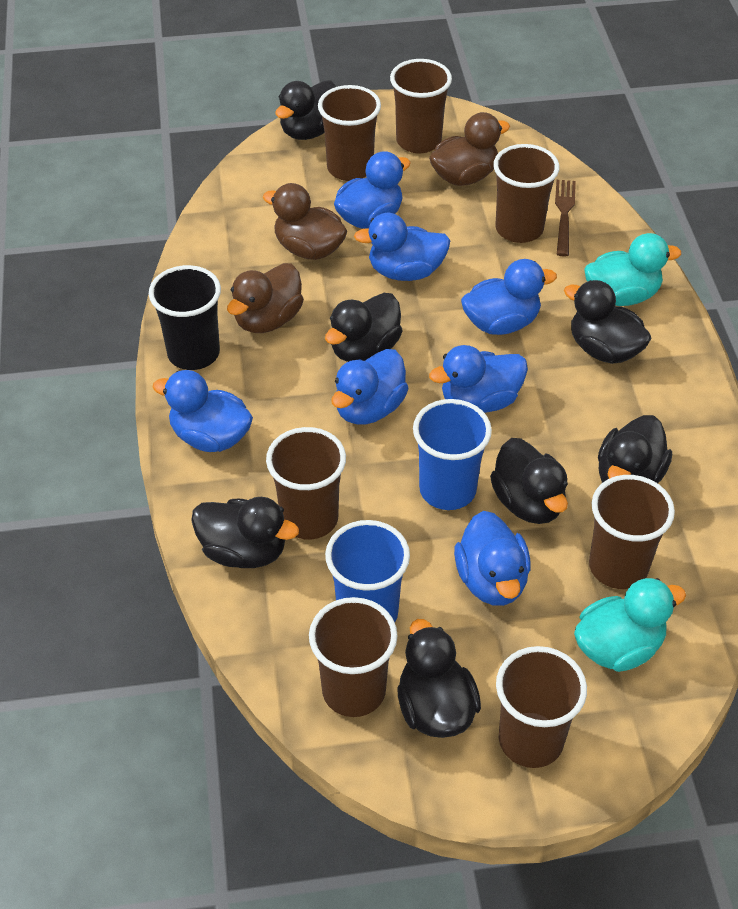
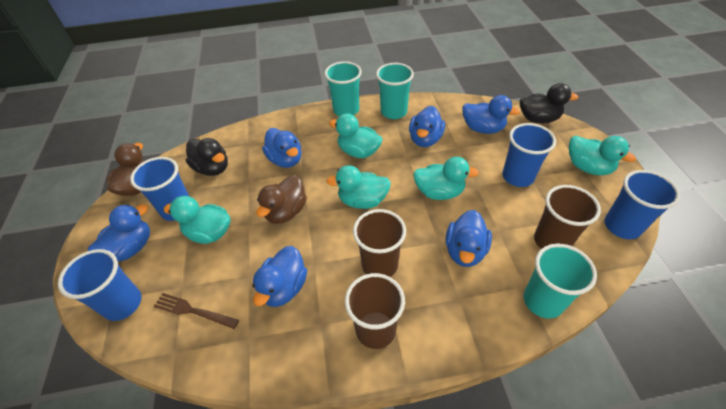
black cup: 1 -> 0
black duck: 7 -> 2
blue cup: 2 -> 4
blue duck: 7 -> 6
brown cup: 7 -> 3
brown duck: 3 -> 2
turquoise cup: 0 -> 3
turquoise duck: 2 -> 5

